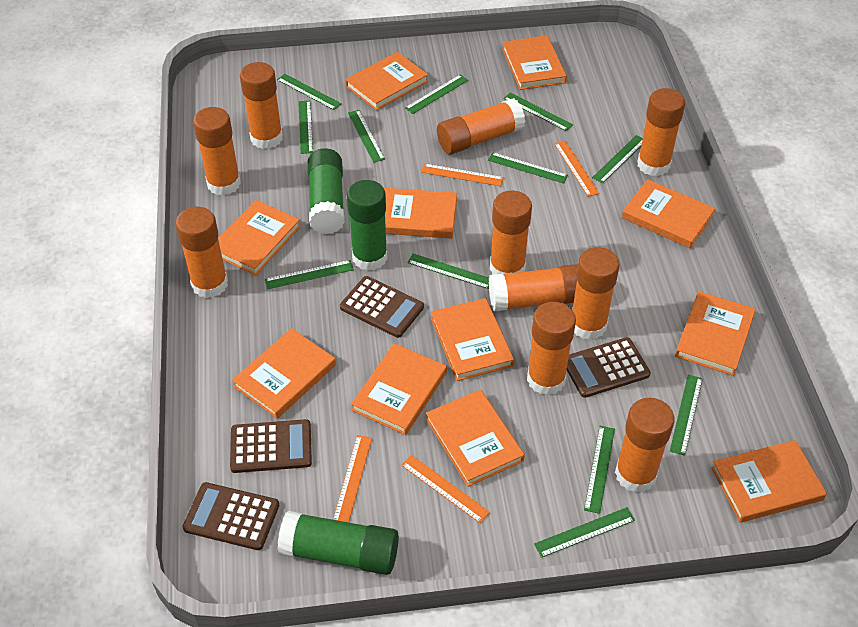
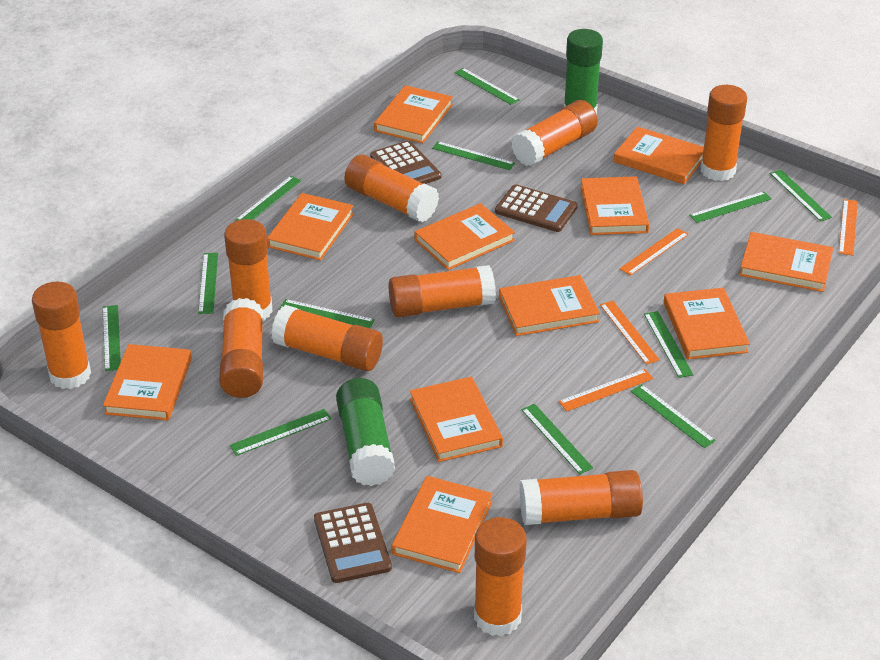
brown calculator: 4 -> 3
green glue stick: 3 -> 2

